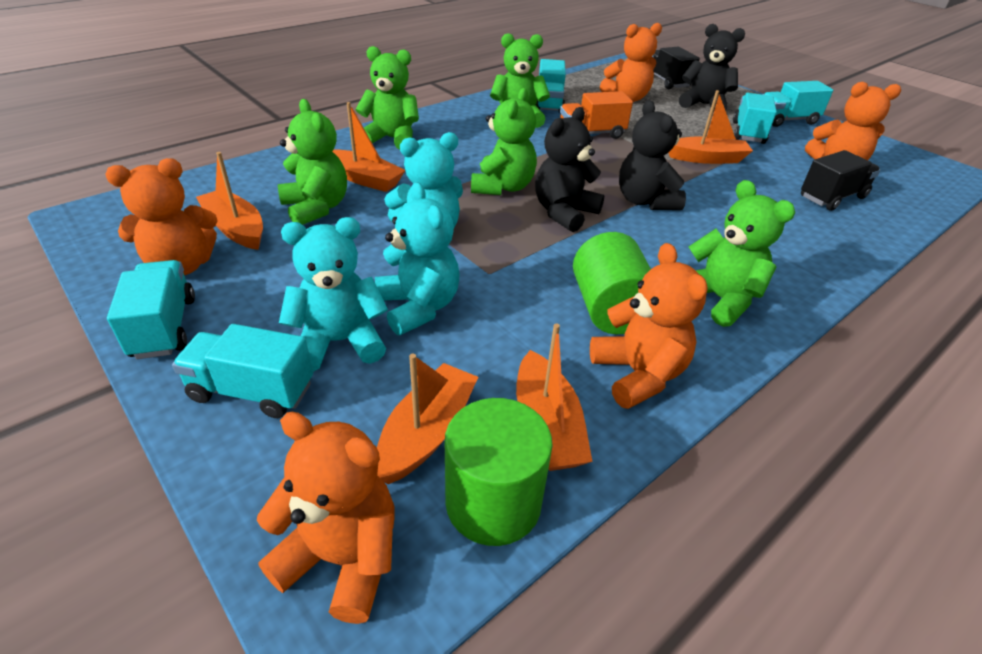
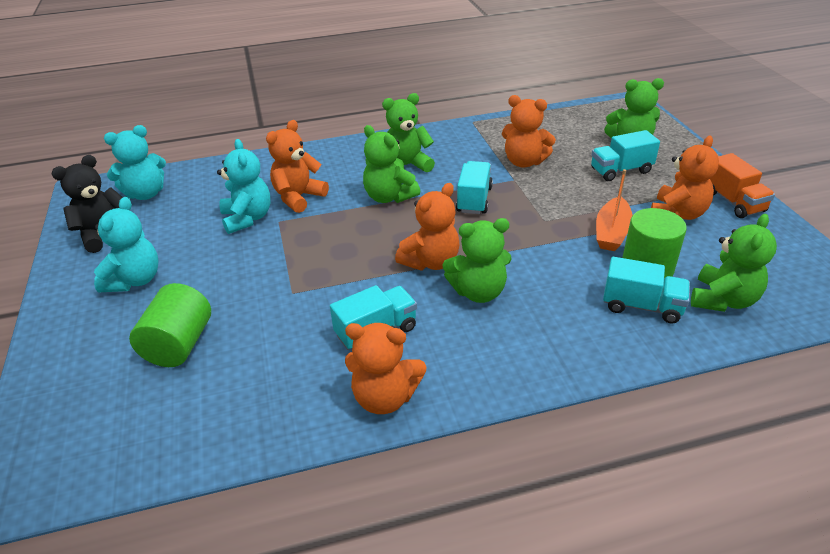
black teddy bear: 3 -> 1
black truck: 2 -> 0
orange boat: 5 -> 1
turquoise truck: 5 -> 4

